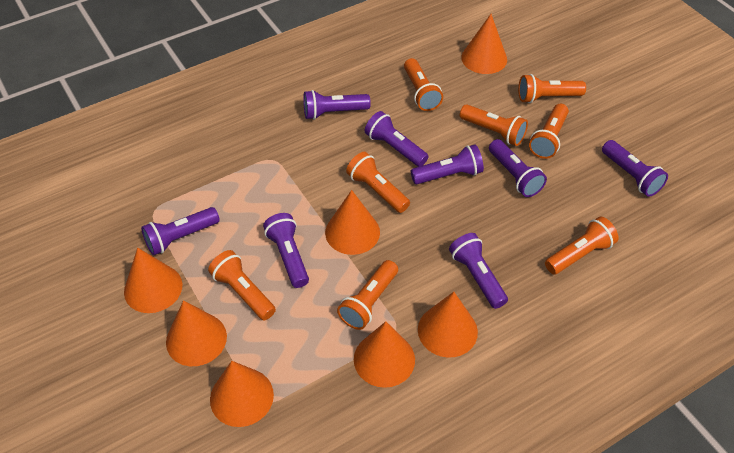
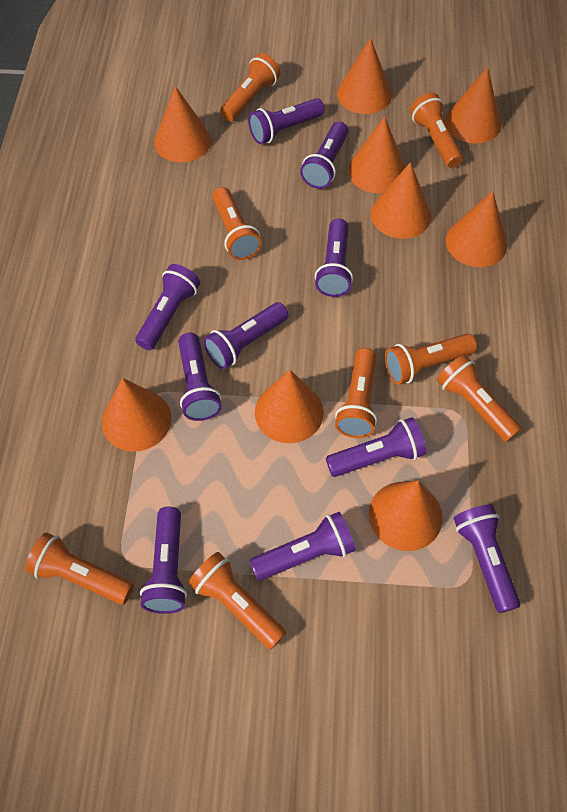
orange cone: 7 -> 9
purple flashlight: 8 -> 10

